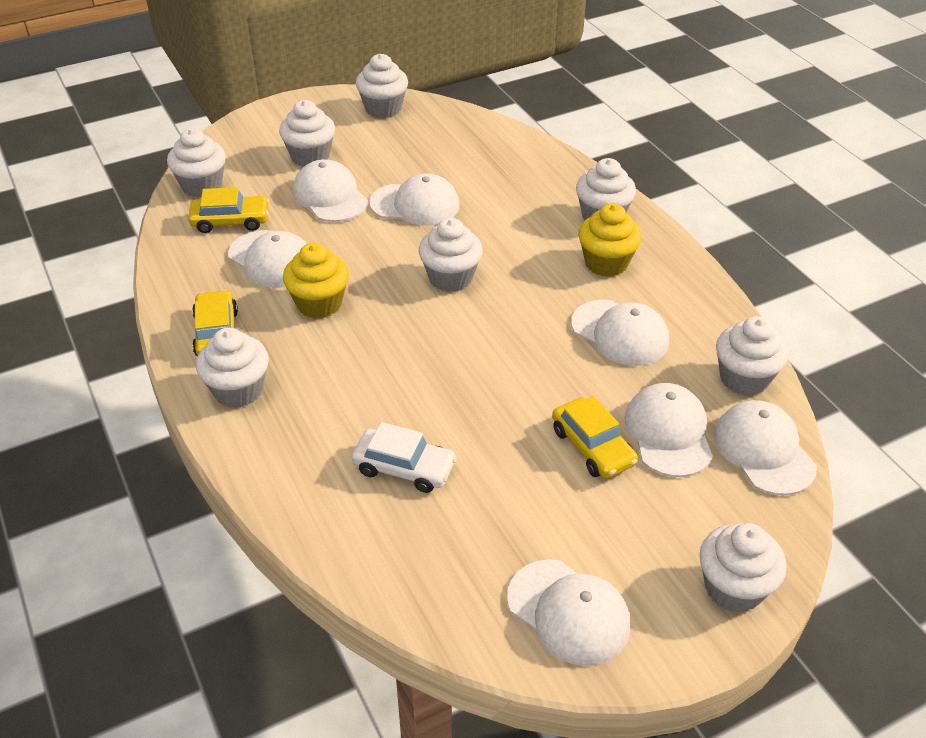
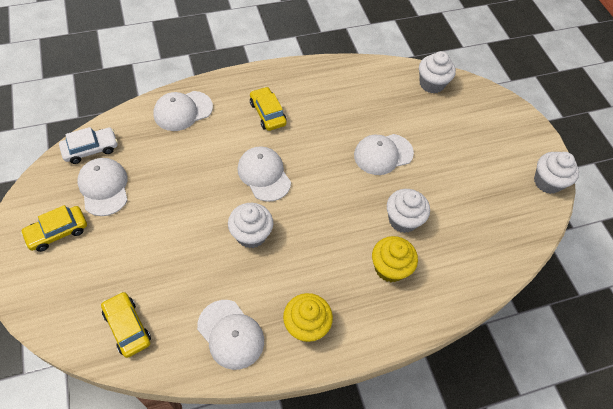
white cap: 7 -> 5
white cupcake: 8 -> 4

